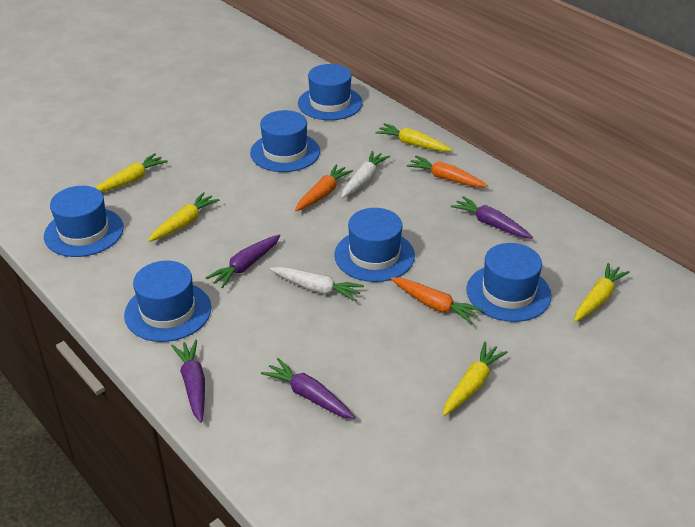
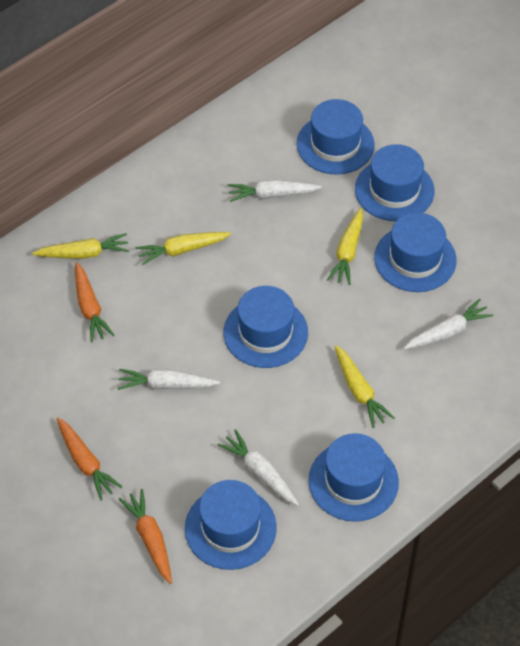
purple carrot: 4 -> 0
white carrot: 2 -> 4
yellow carrot: 5 -> 4

